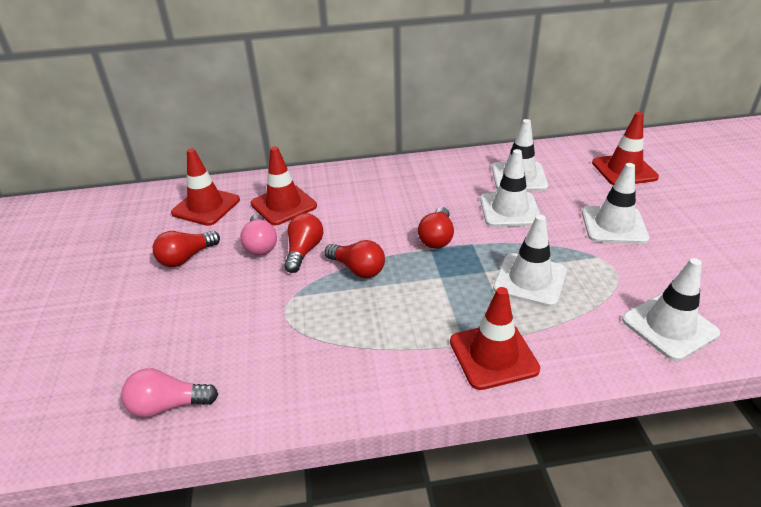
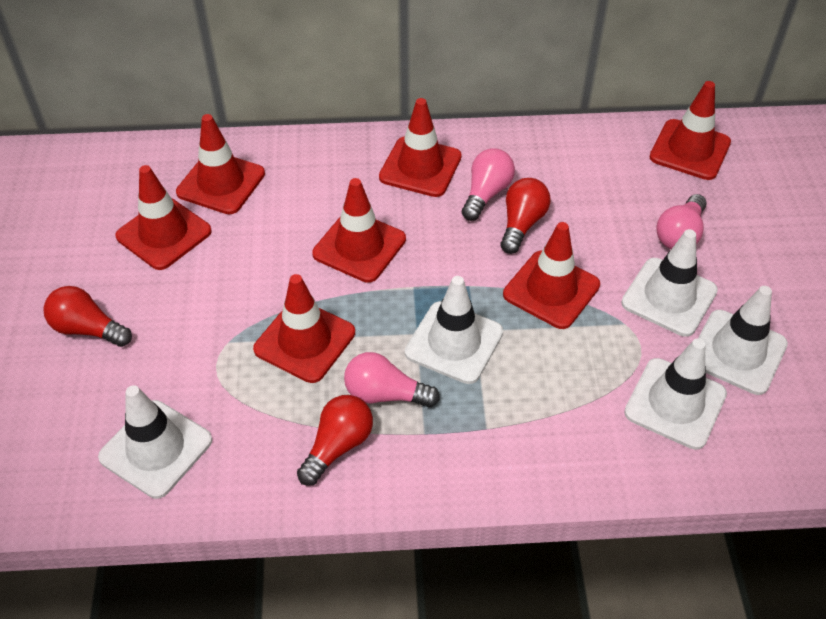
pink light bulb: 2 -> 3
red light bulb: 4 -> 3
red traffic cone: 4 -> 7

